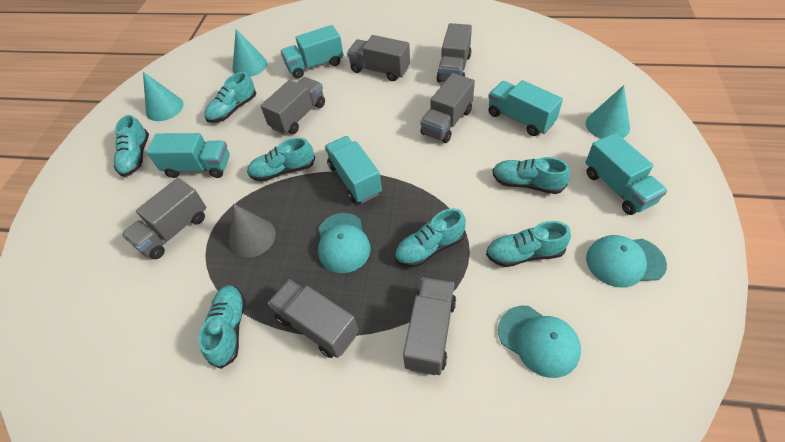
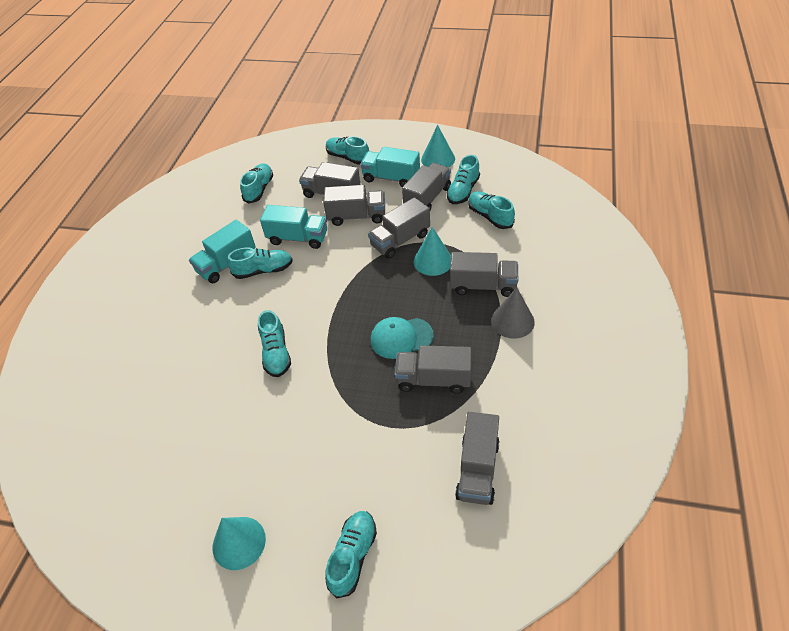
turquoise cap: 3 -> 1
turquoise truck: 5 -> 3

